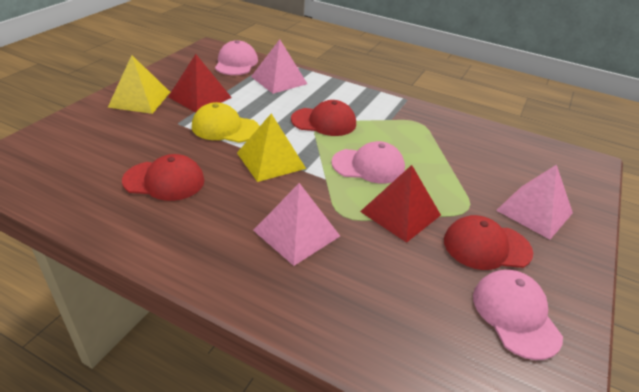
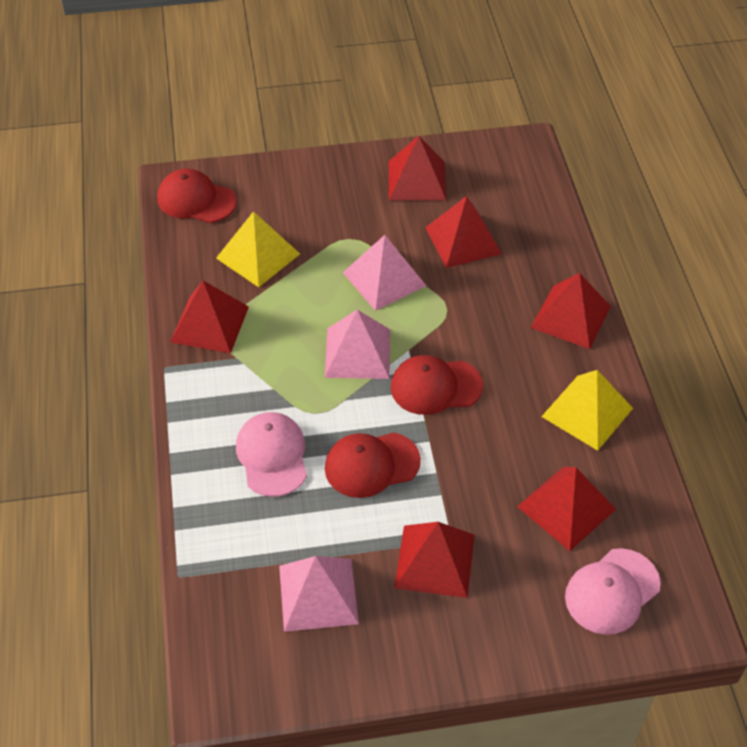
pink cap: 3 -> 2
red pyramid: 2 -> 6
yellow cap: 1 -> 0

